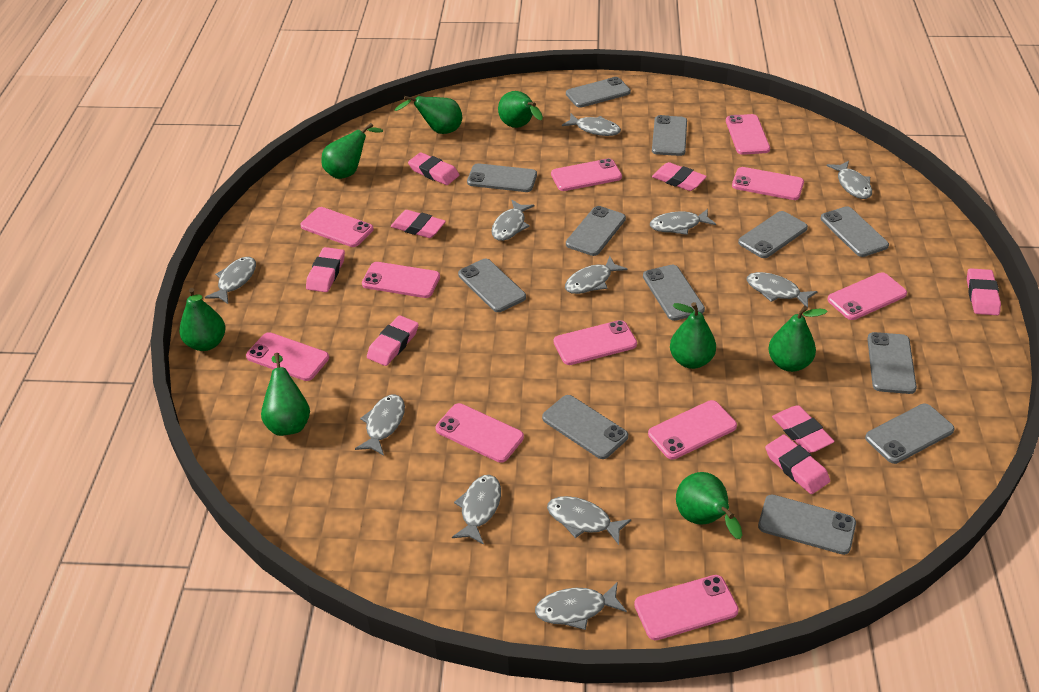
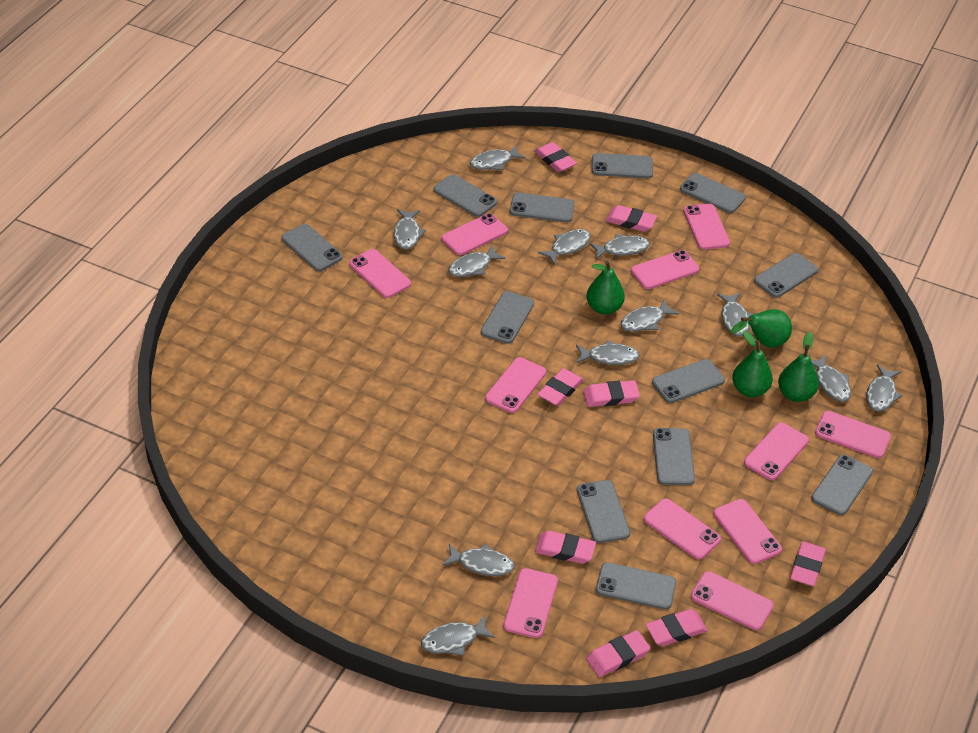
green pear: 8 -> 4
grey fish: 11 -> 12

